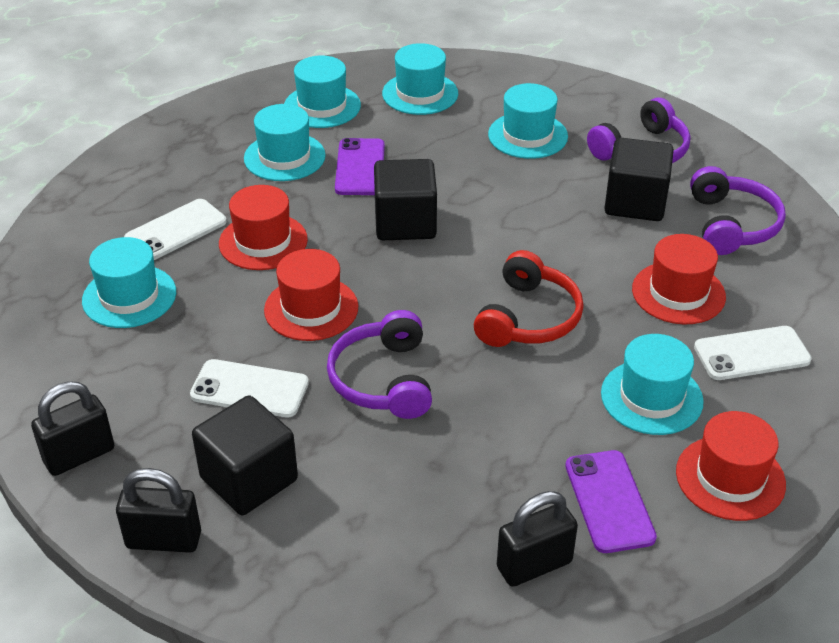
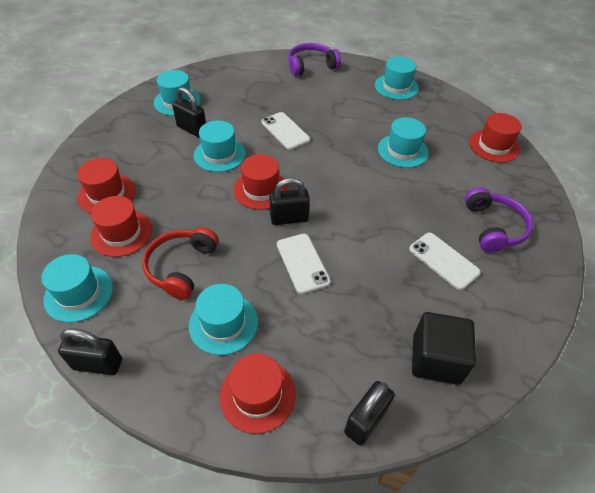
black cube: 3 -> 1
black padlock: 3 -> 4
purple headphones: 3 -> 2
purple phone: 2 -> 0
red hat: 4 -> 5

